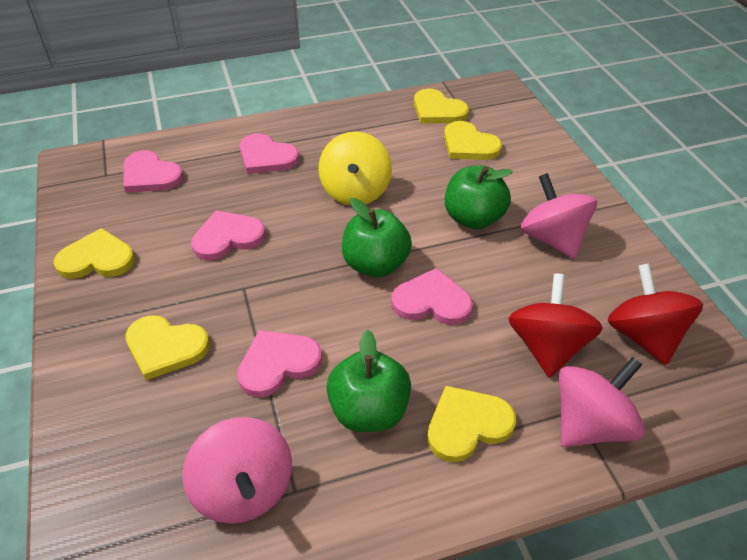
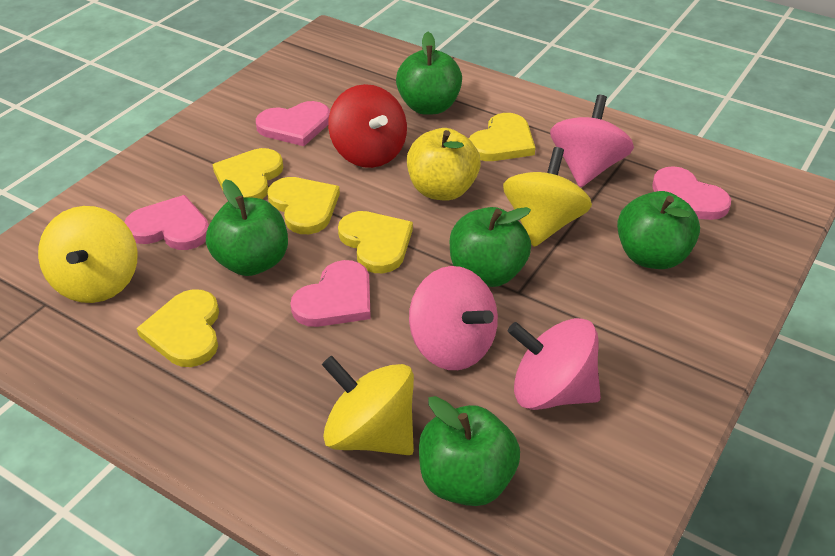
green apple: 3 -> 5
pink heart: 5 -> 4
red spinning top: 2 -> 1
yellow apple: 0 -> 1
yellow spinning top: 1 -> 3

